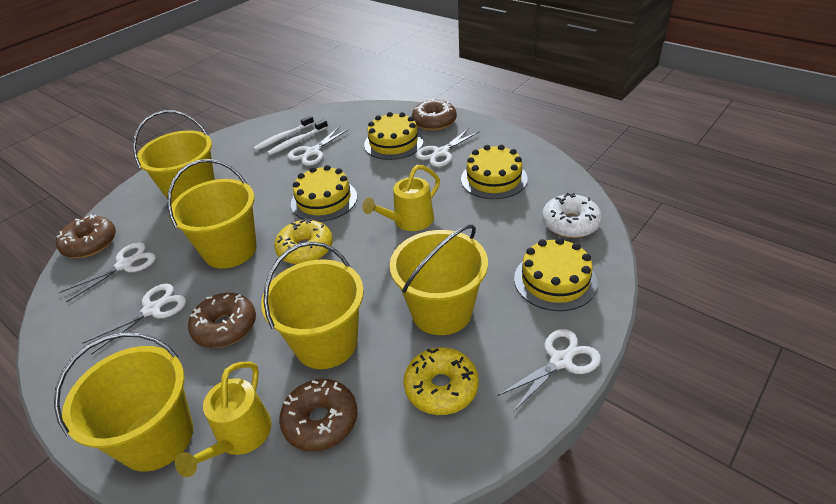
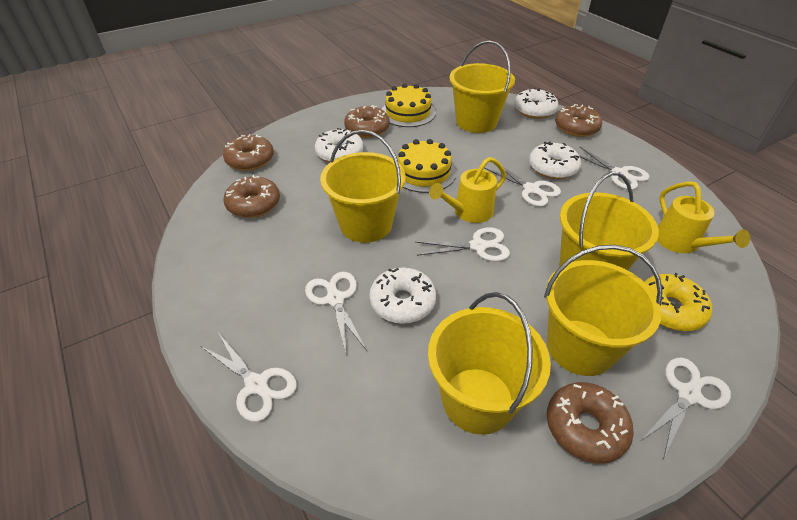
brown donut: 4 -> 5
white donut: 1 -> 4
white scissors: 5 -> 6
white toothbrush: 2 -> 0
yellow cake: 4 -> 2
yellow donut: 2 -> 1

